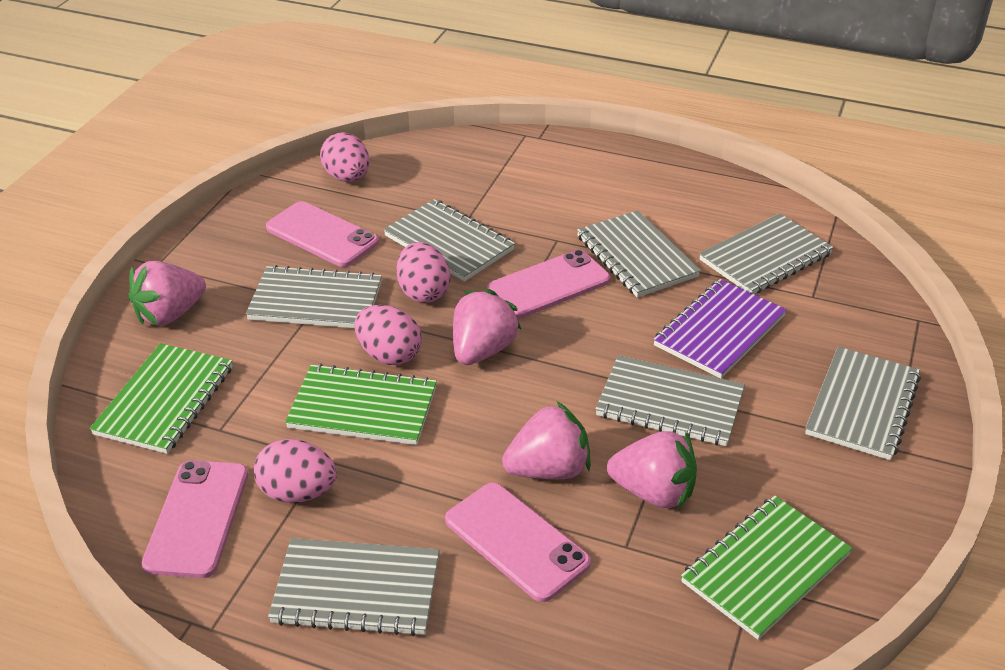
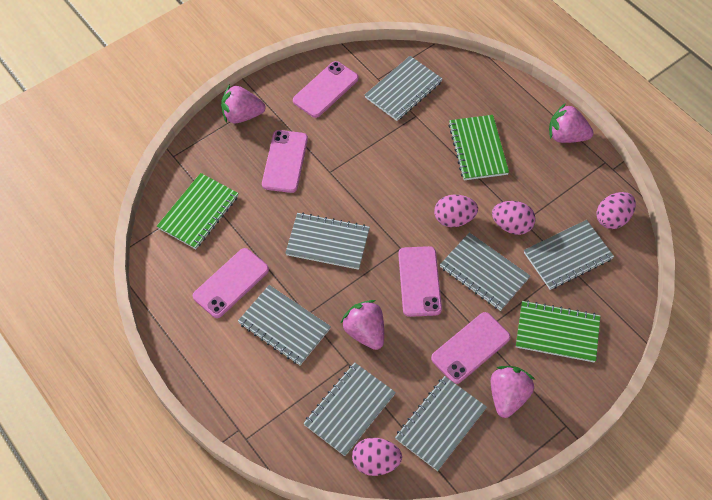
pink phone: 4 -> 5
purple notebook: 1 -> 0

